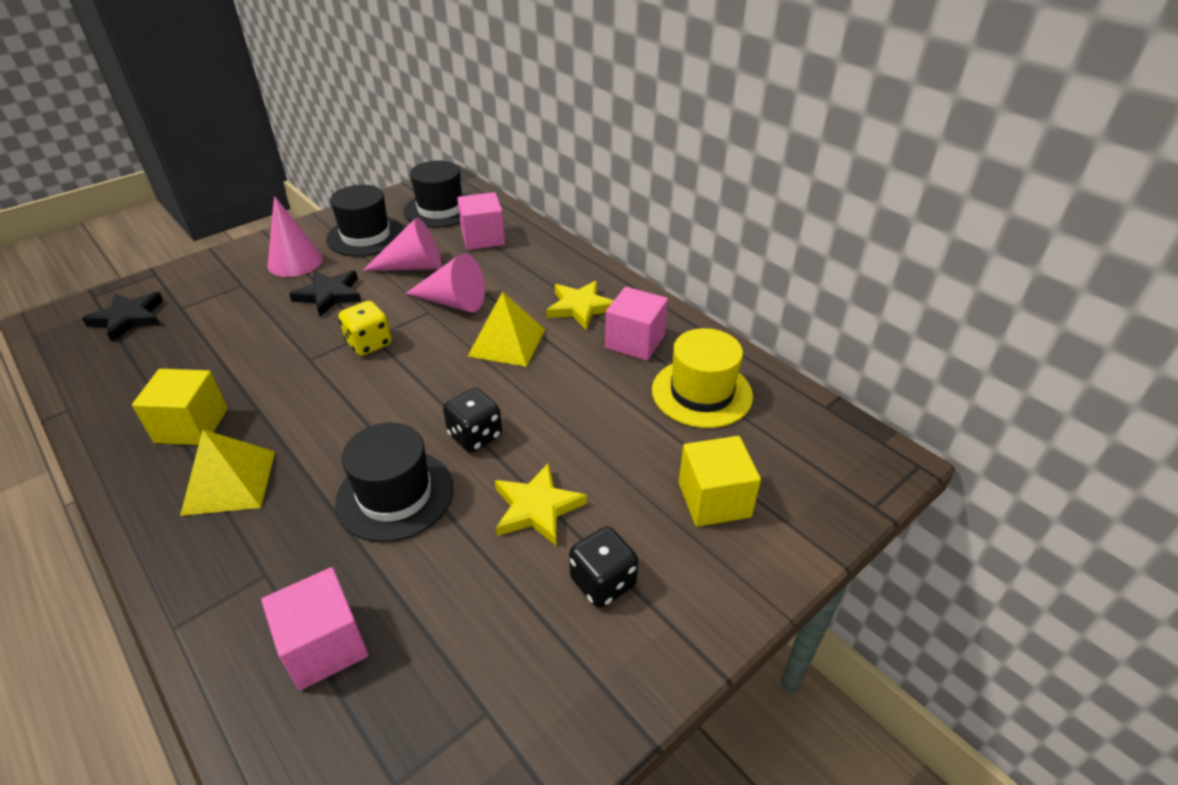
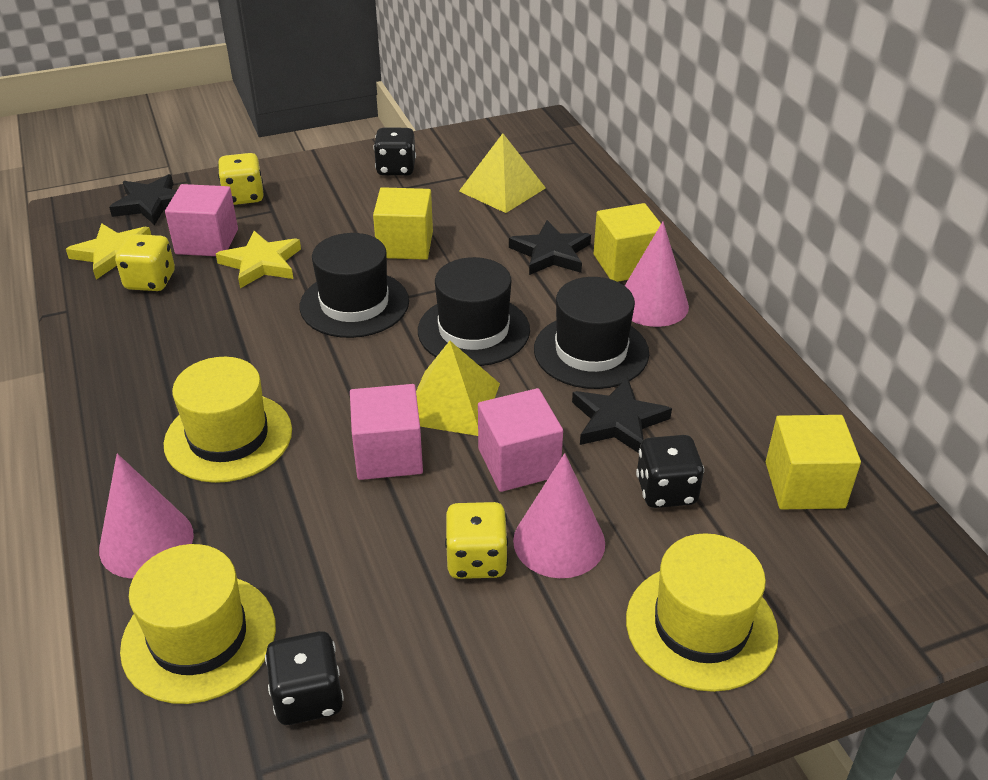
black dice: 2 -> 3
black star: 2 -> 3
yellow cube: 2 -> 3
yellow dice: 1 -> 3
yellow hat: 1 -> 3

